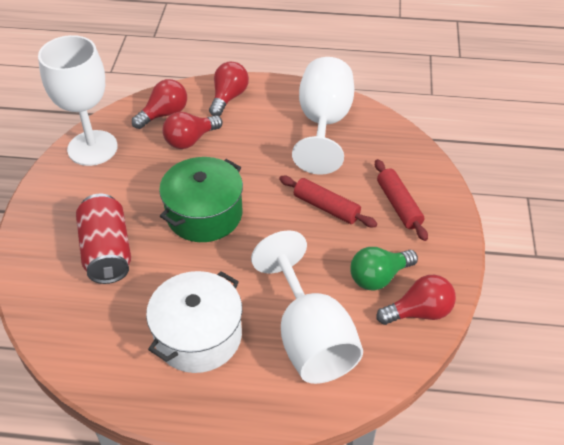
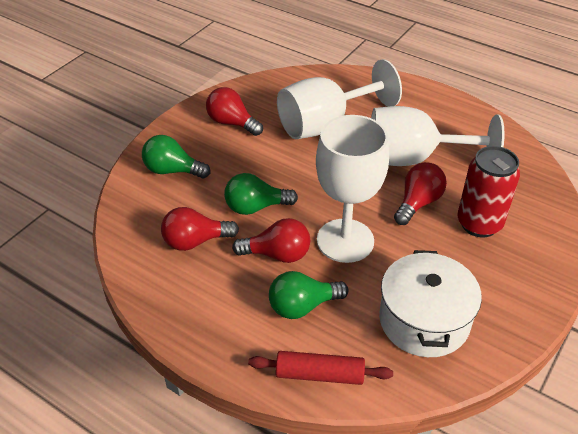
green light bulb: 1 -> 3
green pot: 1 -> 0
red rolling pin: 2 -> 1

